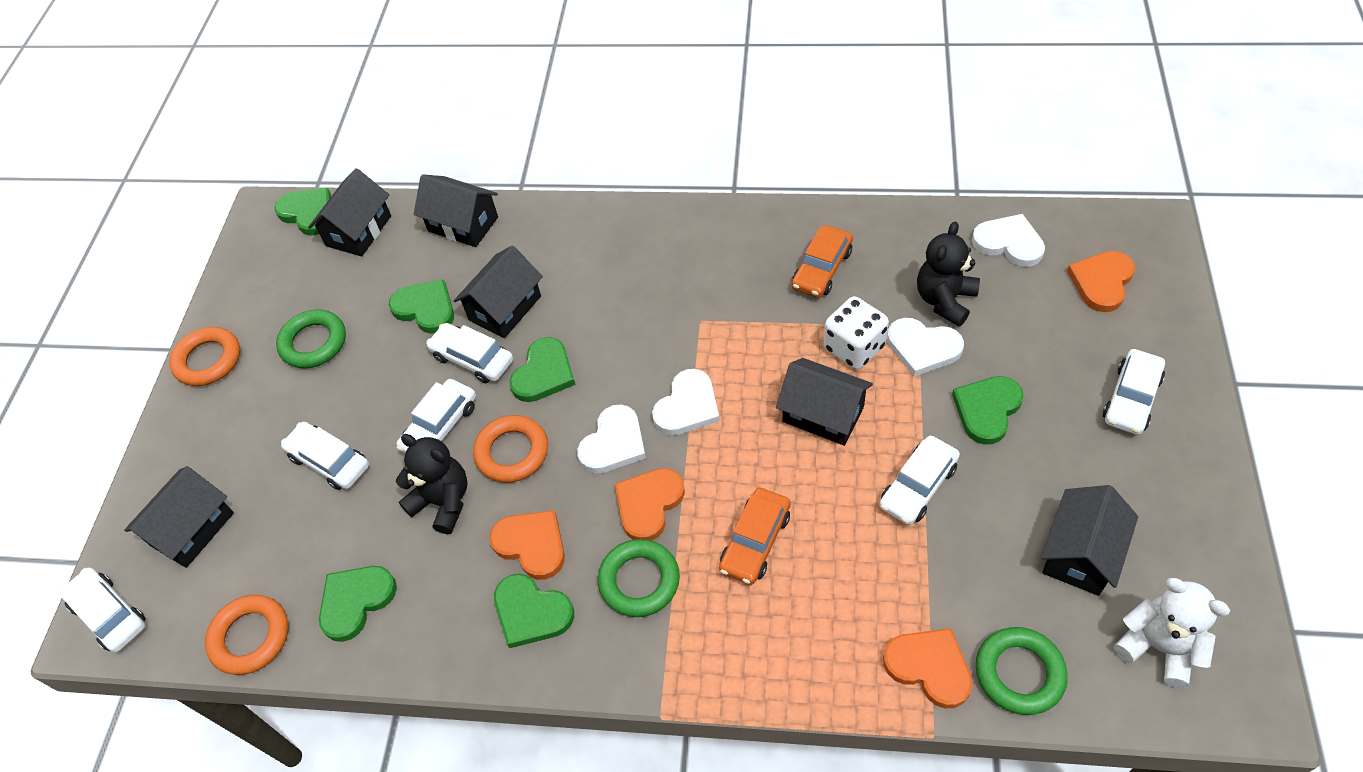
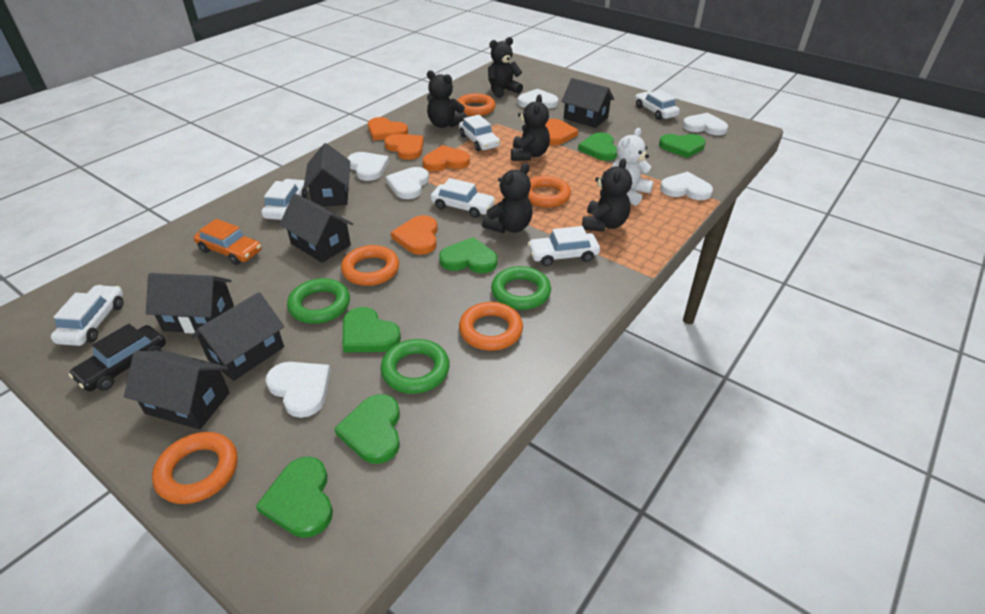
black car: 0 -> 1
black teddy bear: 2 -> 5
orange car: 2 -> 1
orange heart: 4 -> 5
orange ring: 3 -> 5
white dice: 1 -> 0
white heart: 4 -> 6

